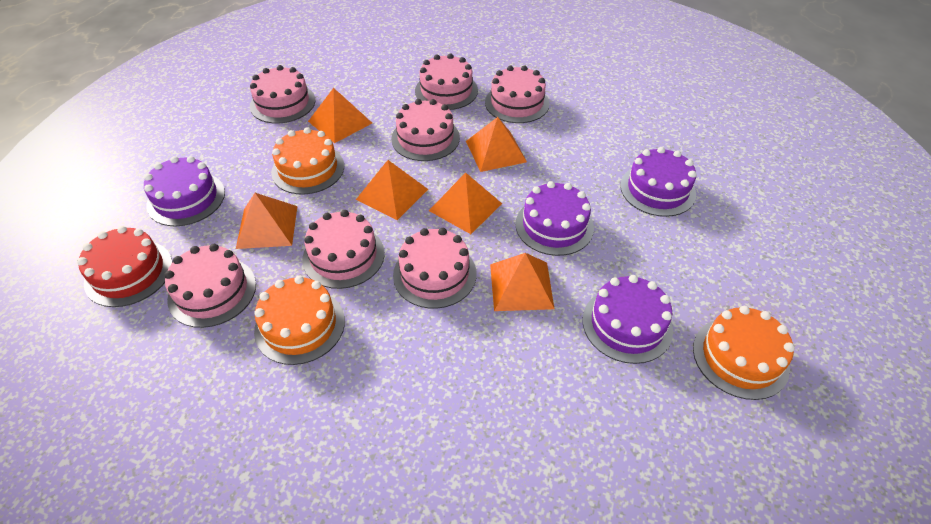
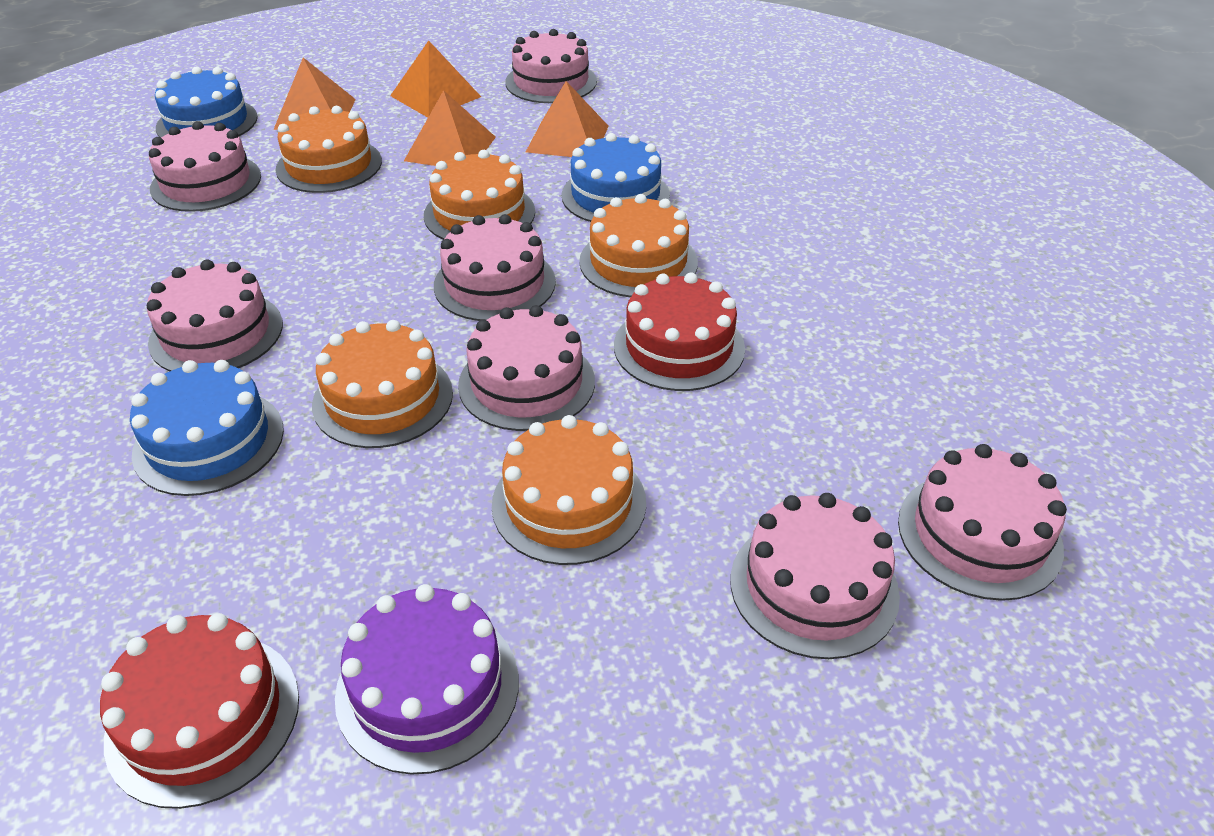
blue cake: 0 -> 3
orange cake: 3 -> 5
orange pyramid: 6 -> 4
purple cake: 4 -> 1
red cake: 1 -> 2

